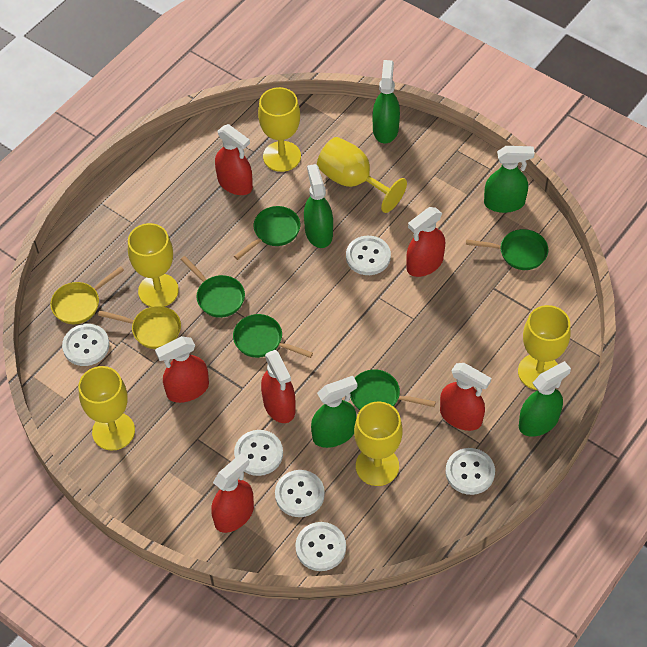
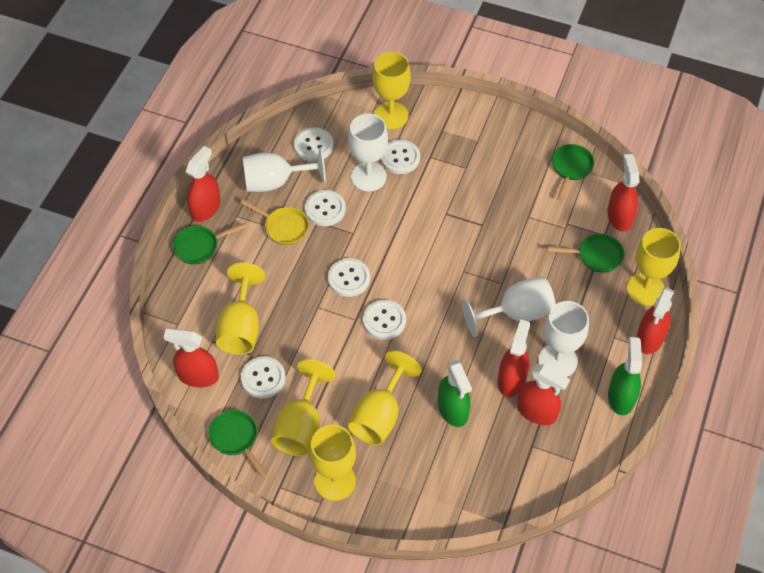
green pan: 5 -> 4
green spray bottle: 5 -> 2
white goblet: 0 -> 4
yellow pan: 2 -> 1

